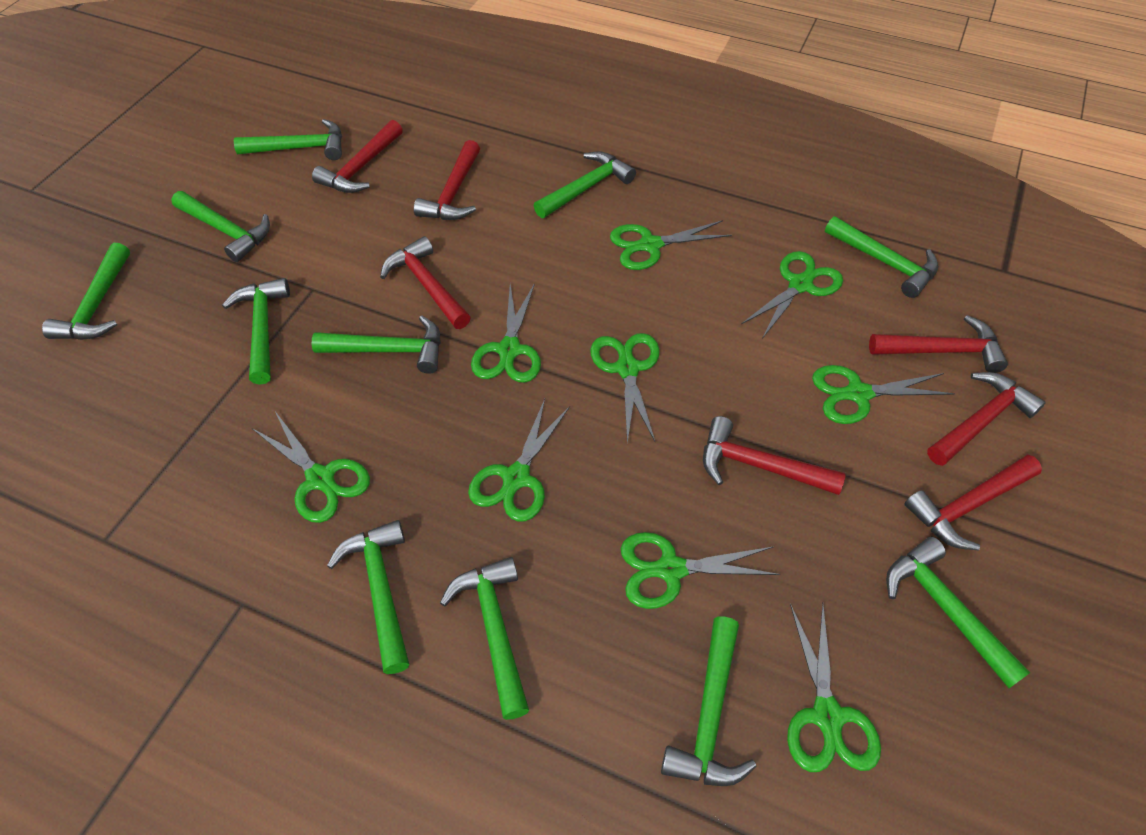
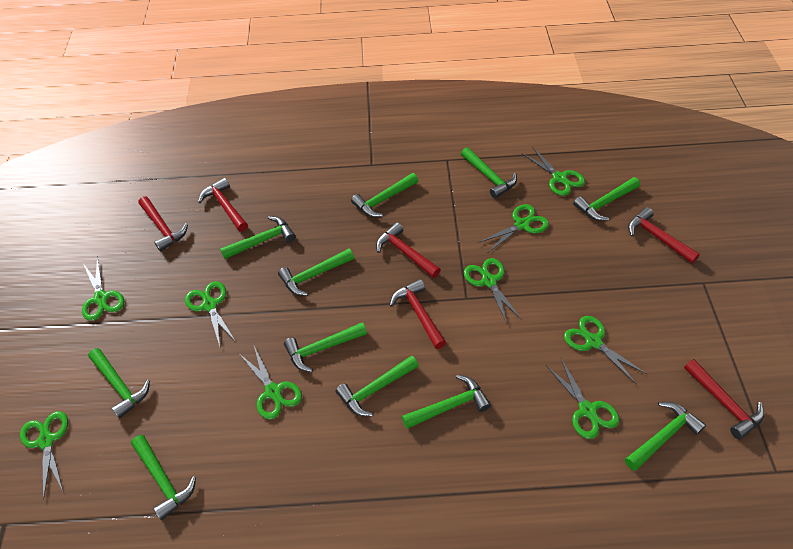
red hammer: 7 -> 6

